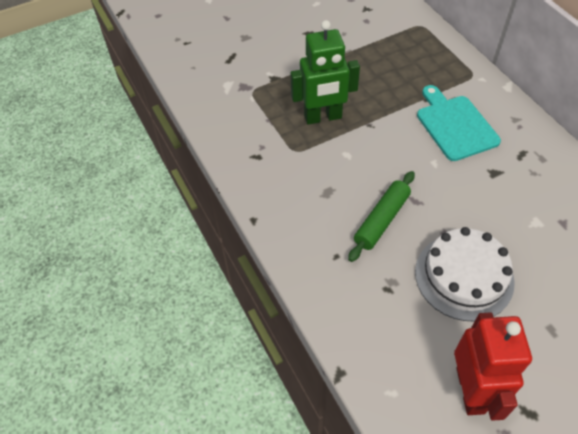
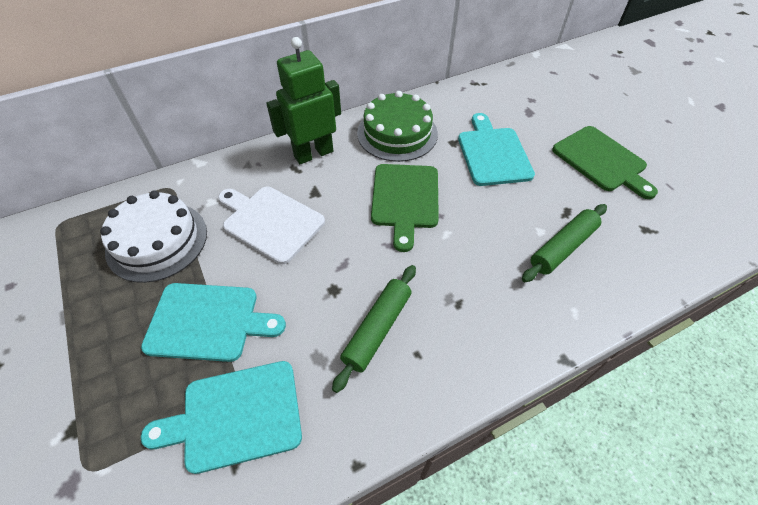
green cake: 0 -> 1
green cutting board: 0 -> 2
green rolling pin: 1 -> 2
red robot: 1 -> 0
turquoise cutting board: 1 -> 3
white cutting board: 0 -> 1

